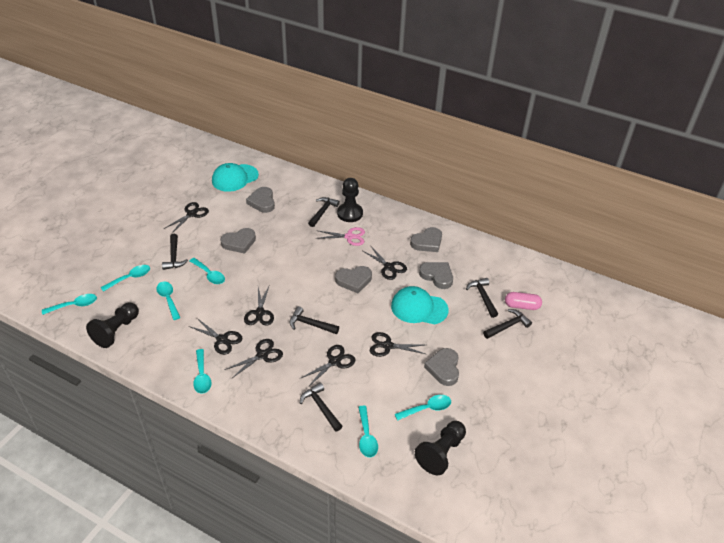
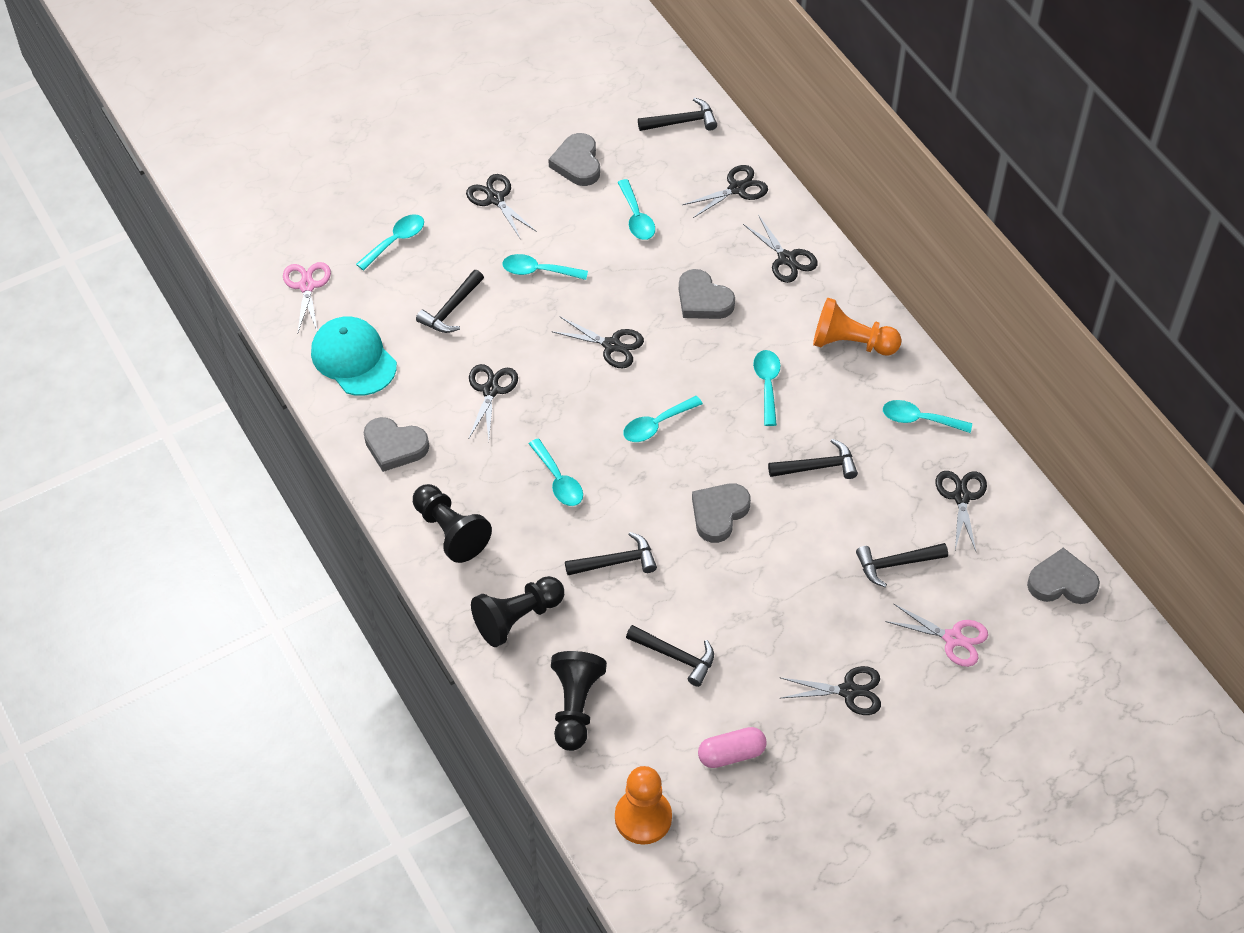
grey heart: 6 -> 5
orange pawn: 0 -> 2
pink scissors: 1 -> 2
turquoise cap: 2 -> 1

